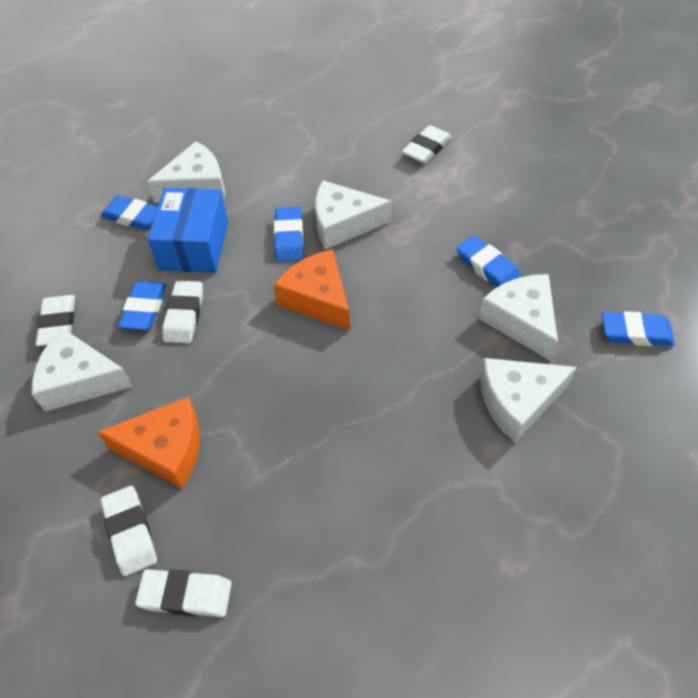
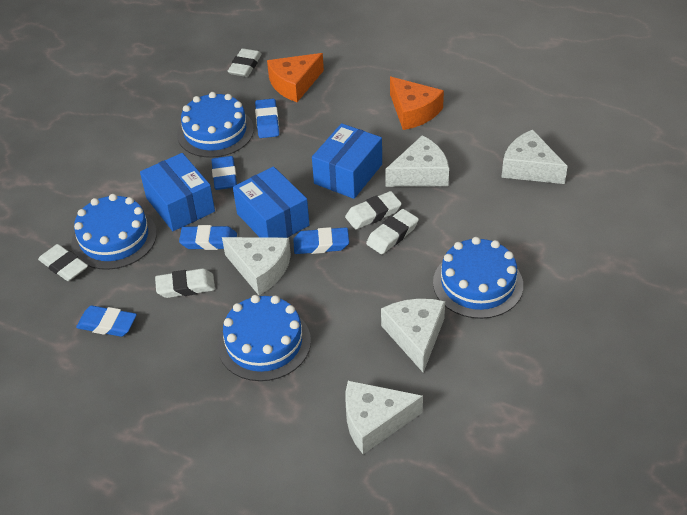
blue box: 1 -> 3
blue cake: 0 -> 4

